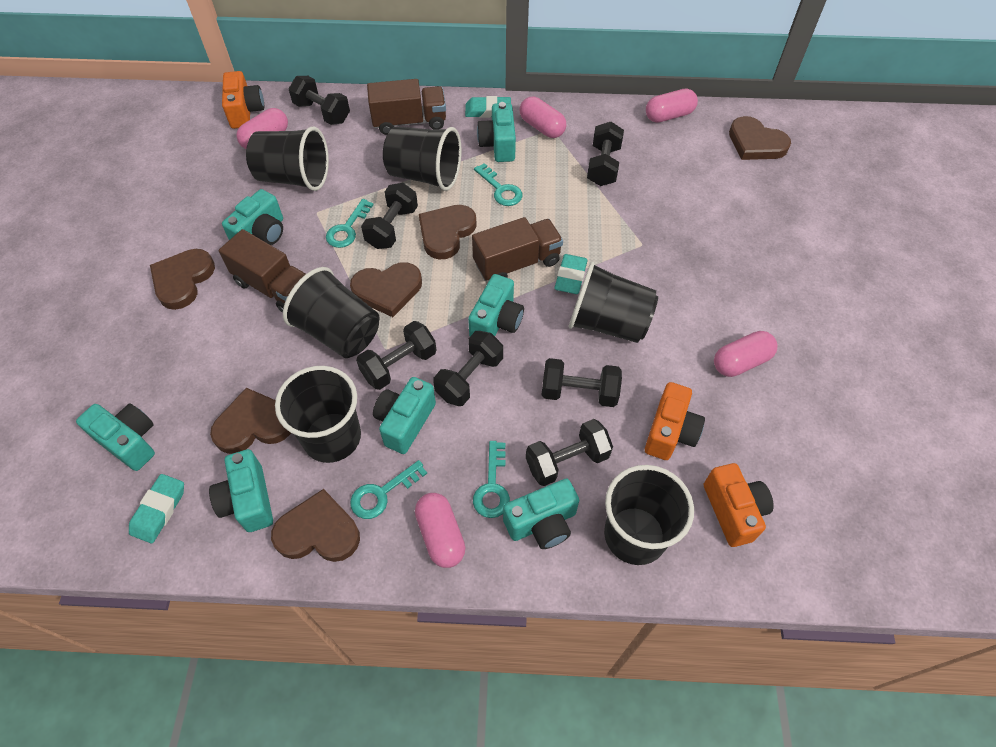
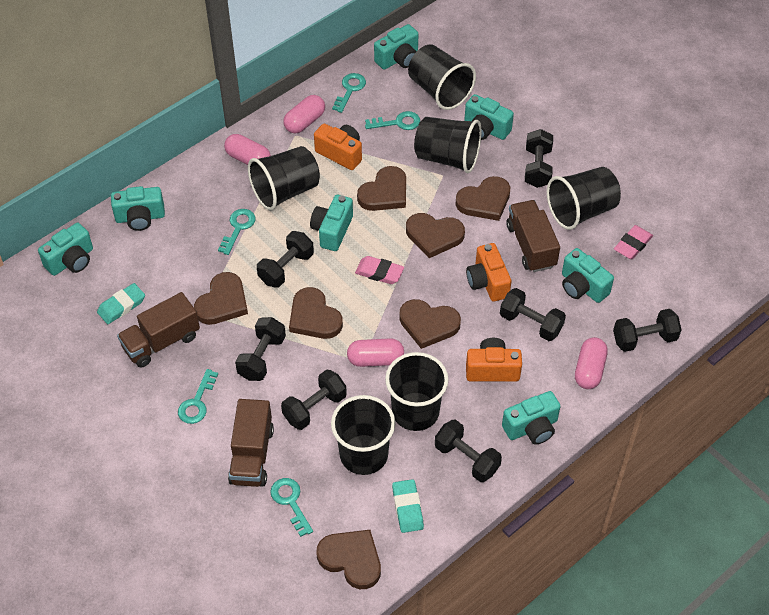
brown heart: 6 -> 7
pink capsule: 5 -> 4
pink eraser: 0 -> 2
turquoise eraser: 3 -> 2
turquoise key: 4 -> 5

